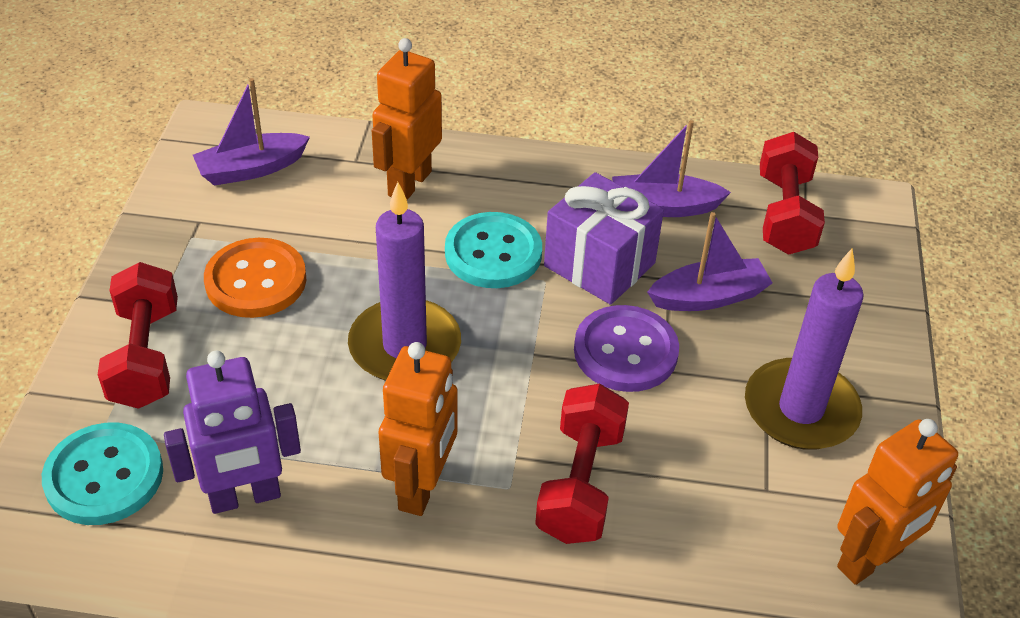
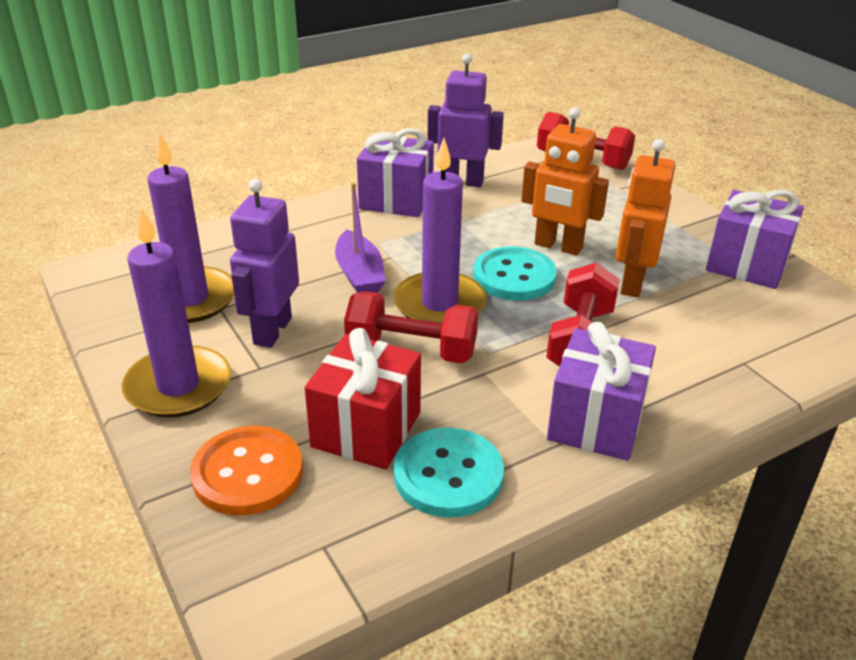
orange robot: 3 -> 2
purple boat: 3 -> 1
purple button: 1 -> 0
purple candle: 2 -> 3
purple gift: 1 -> 3
purple robot: 1 -> 2
red gift: 0 -> 1

